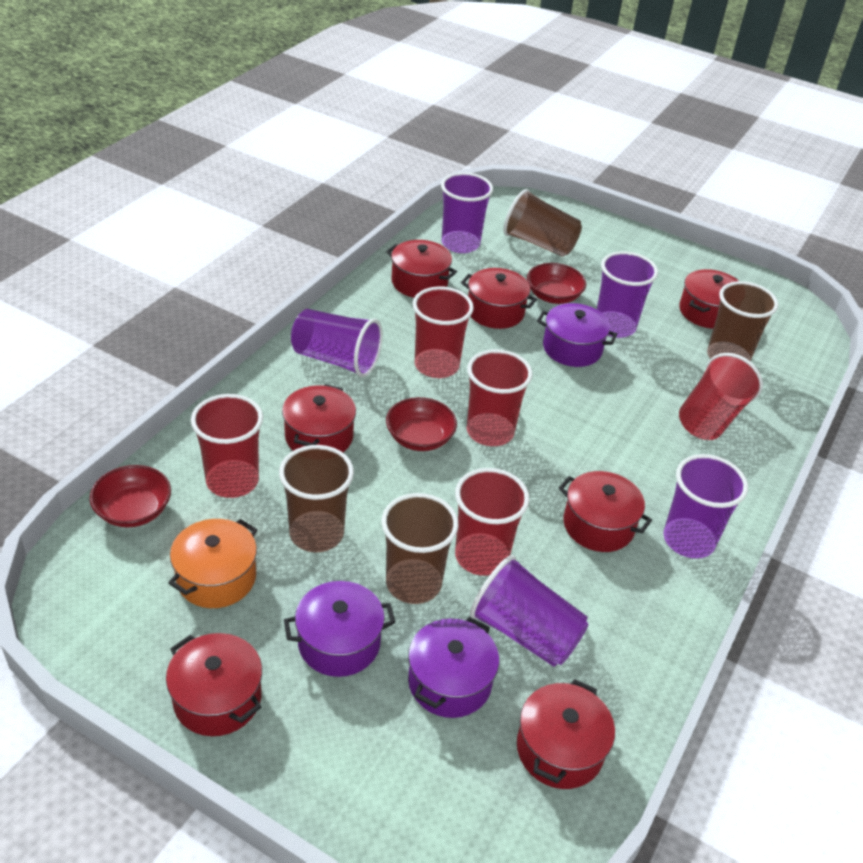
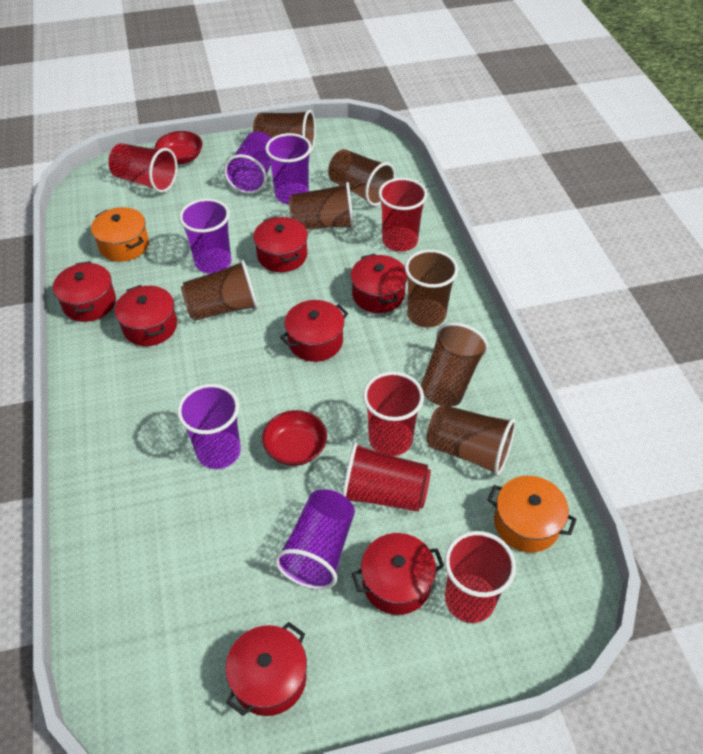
brown cup: 4 -> 7
orange pot: 1 -> 2
purple pot: 3 -> 0
red bowl: 3 -> 2

